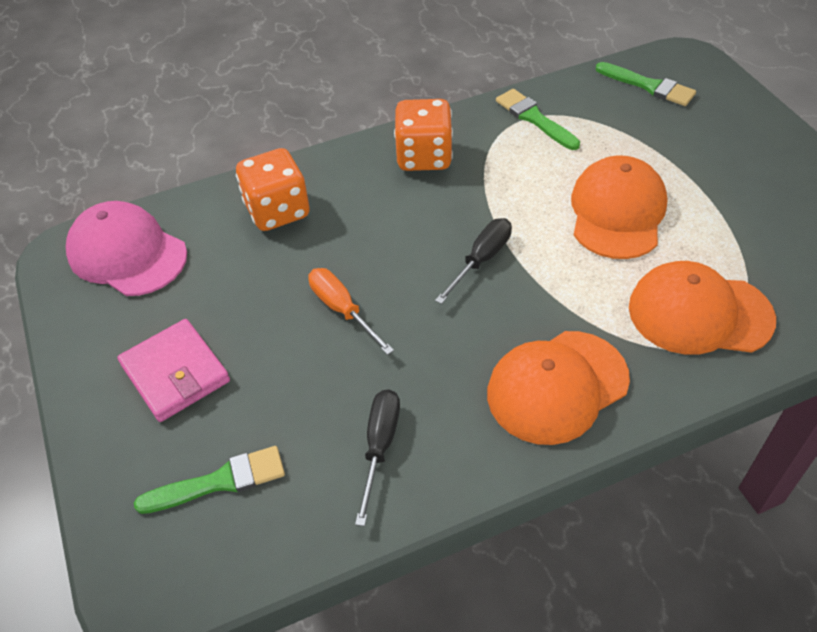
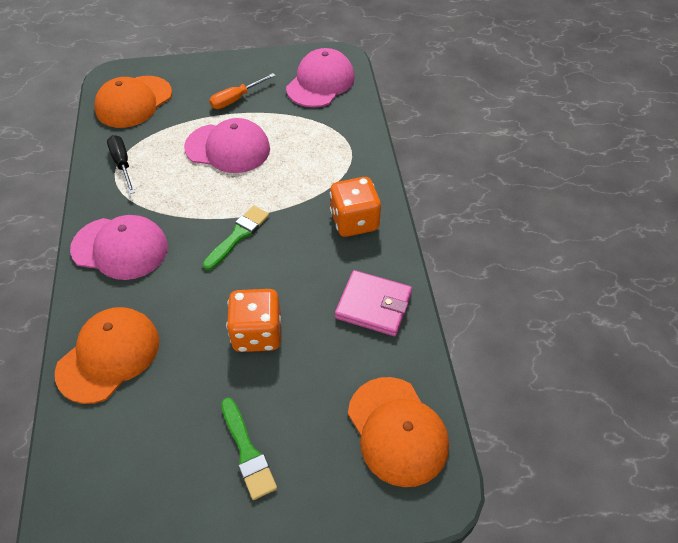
black screwdriver: 2 -> 1
green brush: 3 -> 2
pink cap: 1 -> 3

